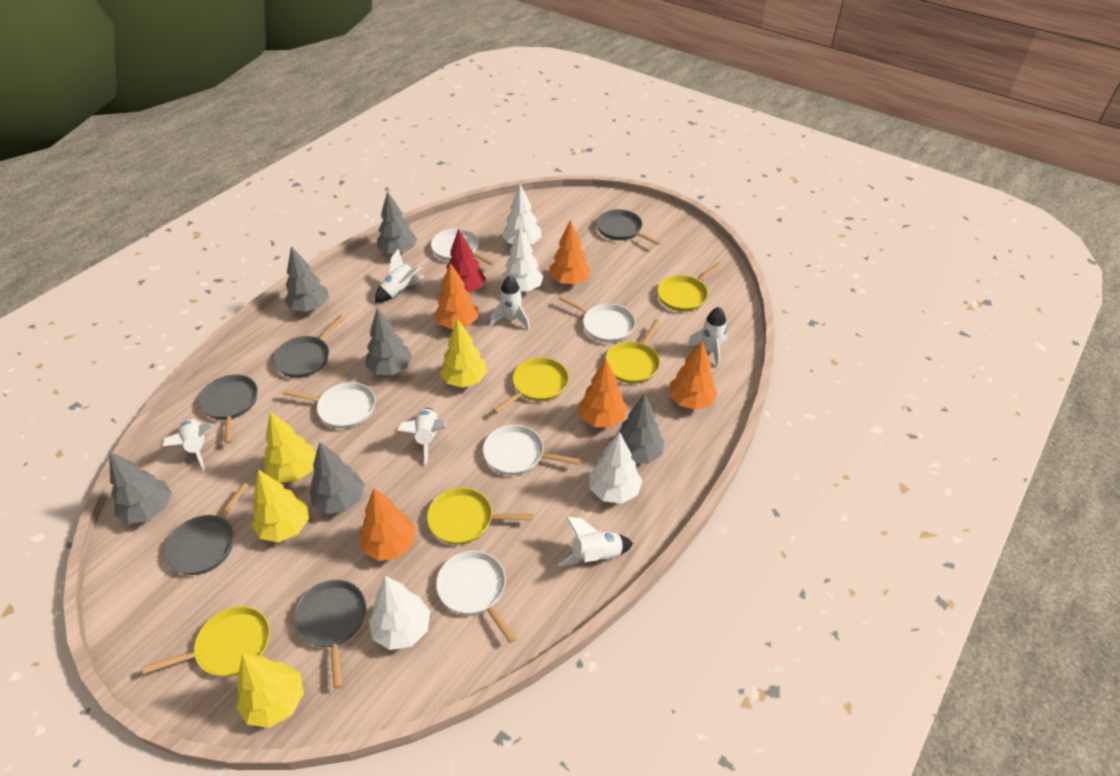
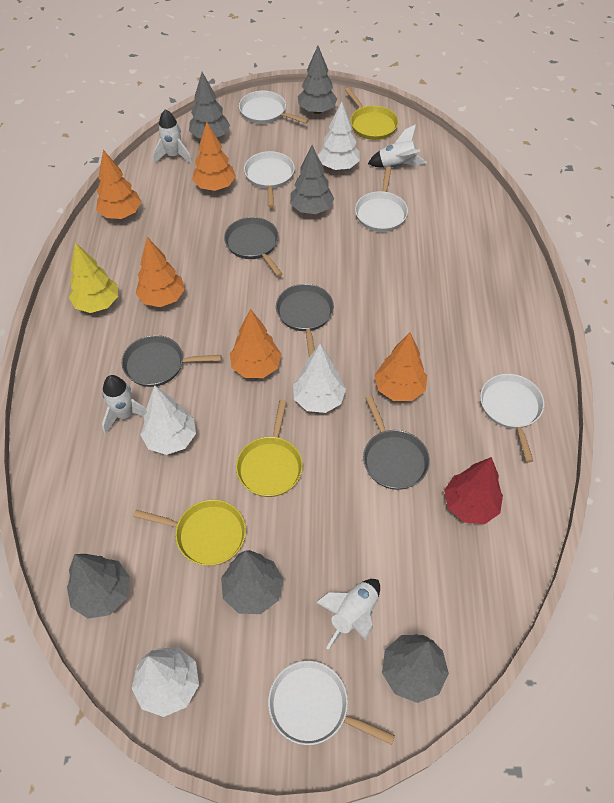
grey pan: 5 -> 4
white rocket: 6 -> 4
yellow pan: 5 -> 3
yellow tree: 4 -> 1

